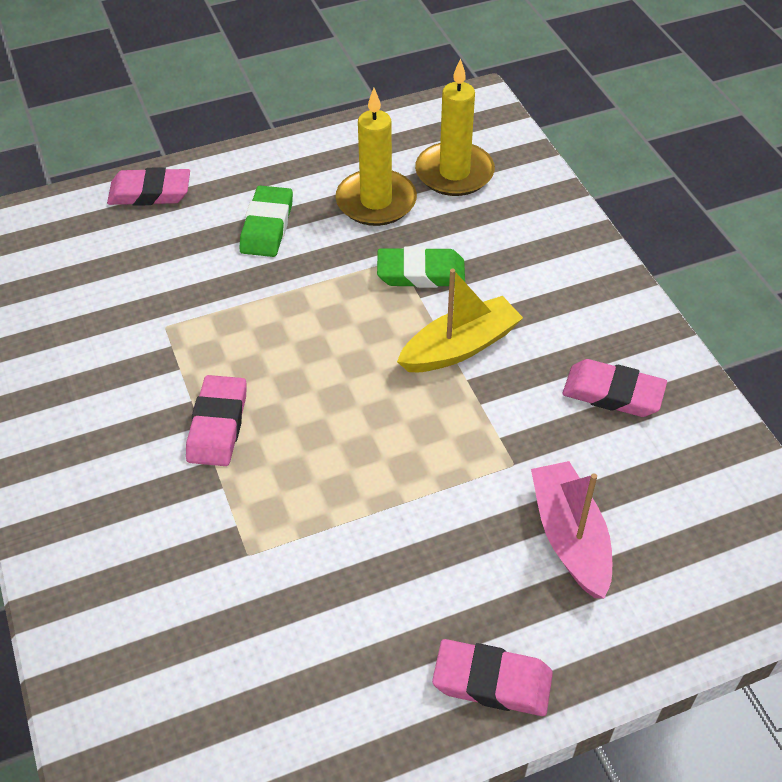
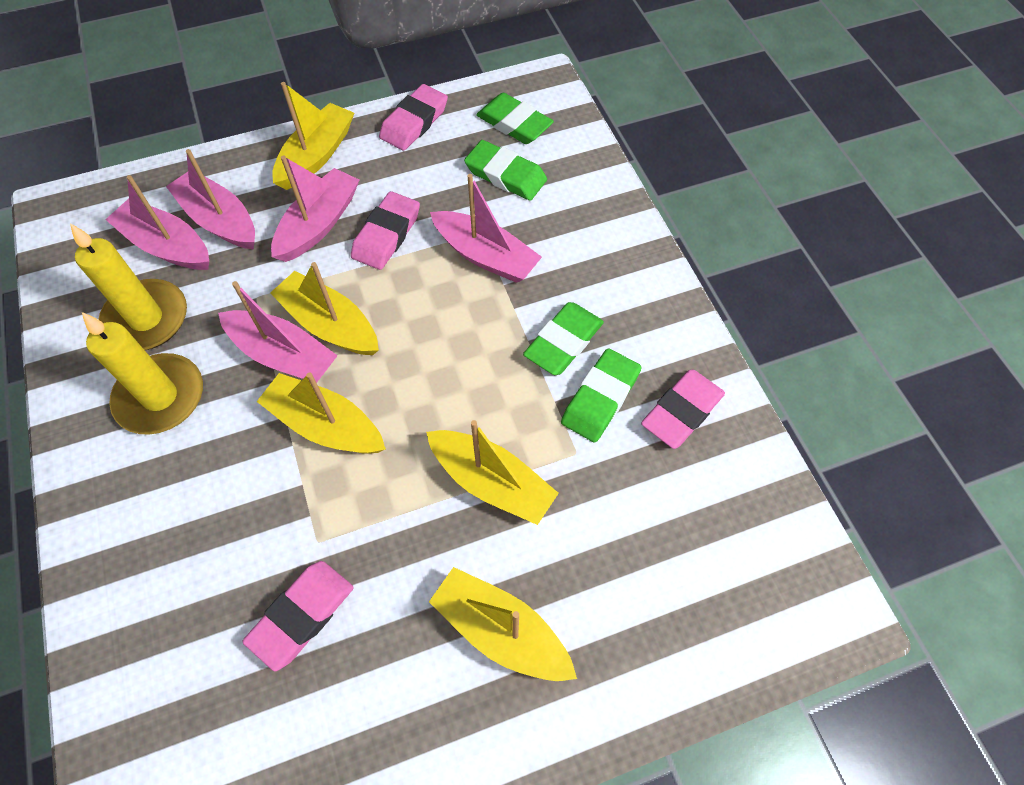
green eraser: 2 -> 4
pink boat: 1 -> 5
yellow boat: 1 -> 5

